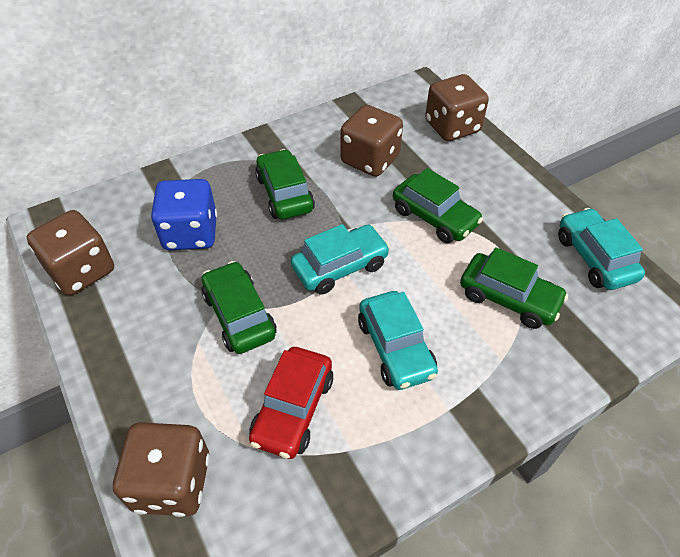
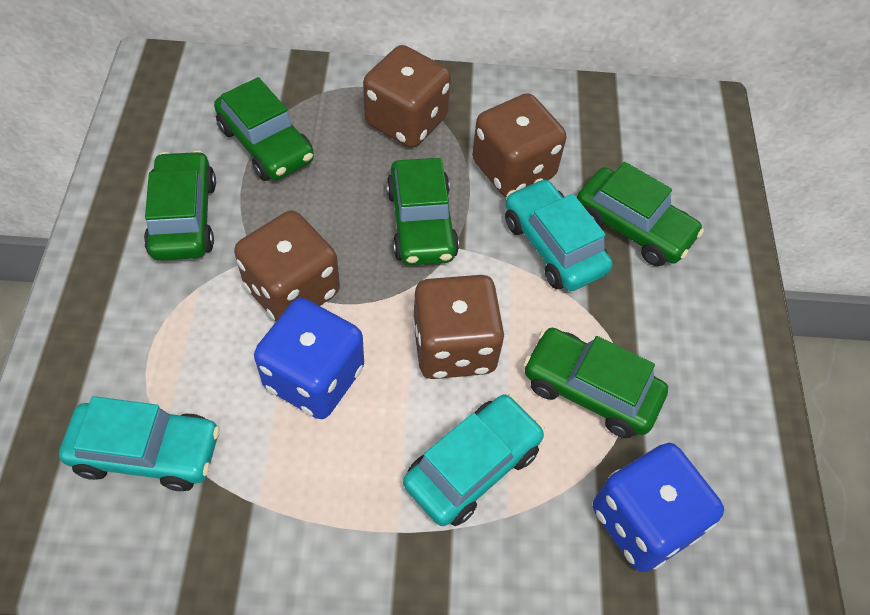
blue dice: 1 -> 2
green car: 4 -> 5
red car: 1 -> 0

